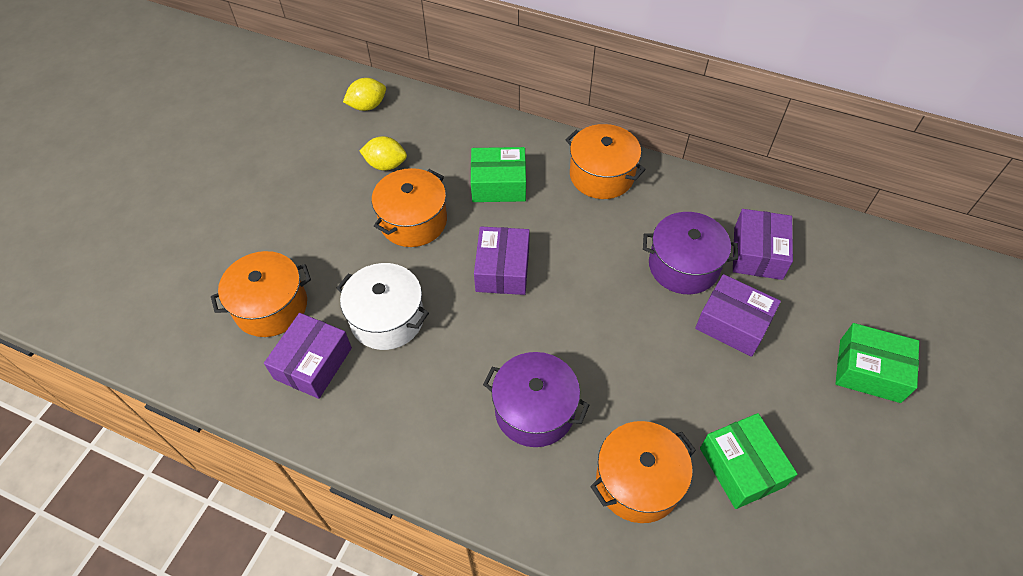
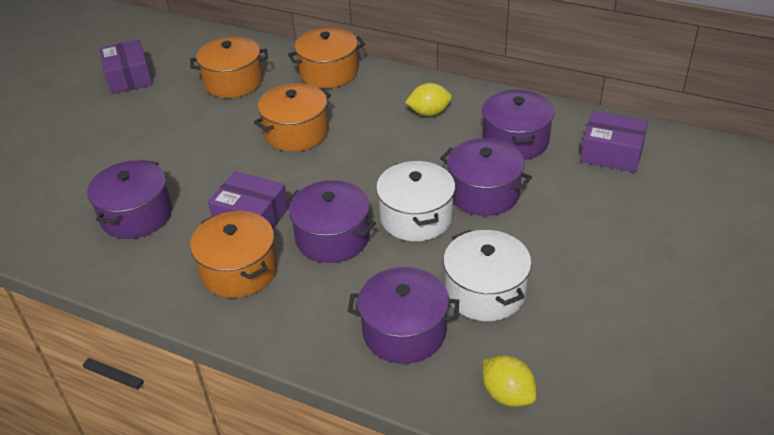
green box: 3 -> 0
purple box: 4 -> 3
purple pot: 2 -> 5
white pot: 1 -> 2

